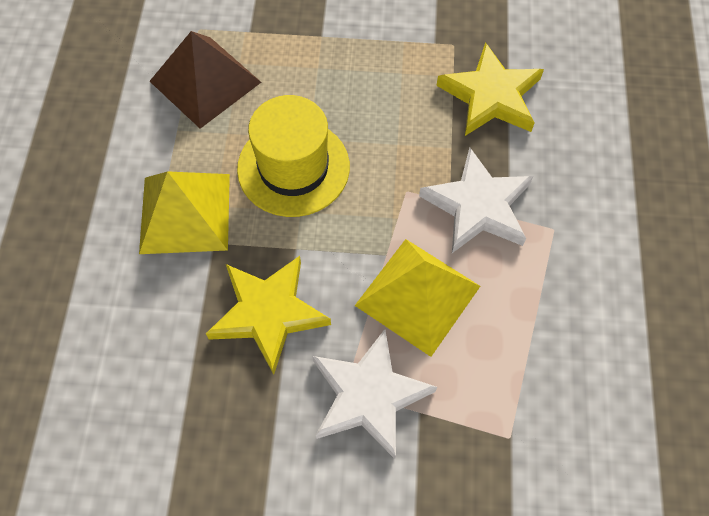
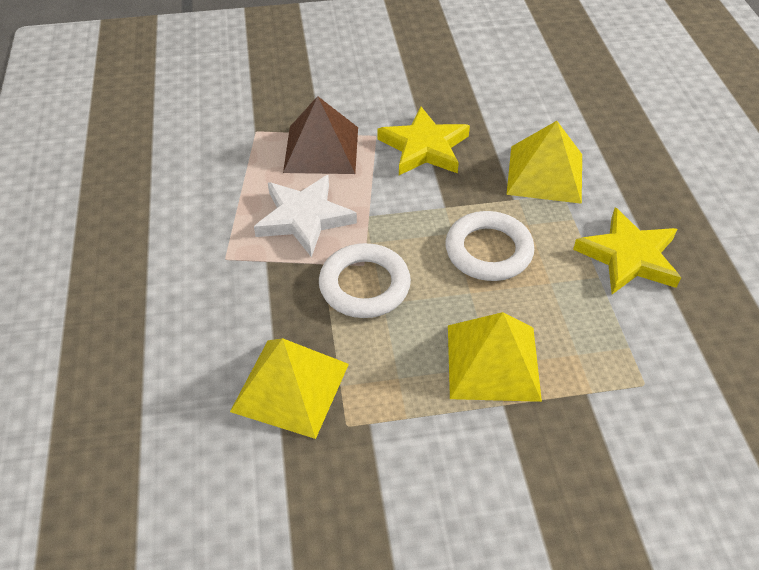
white ring: 0 -> 2
white star: 2 -> 1
yellow hat: 1 -> 0
yellow pyramid: 2 -> 3

